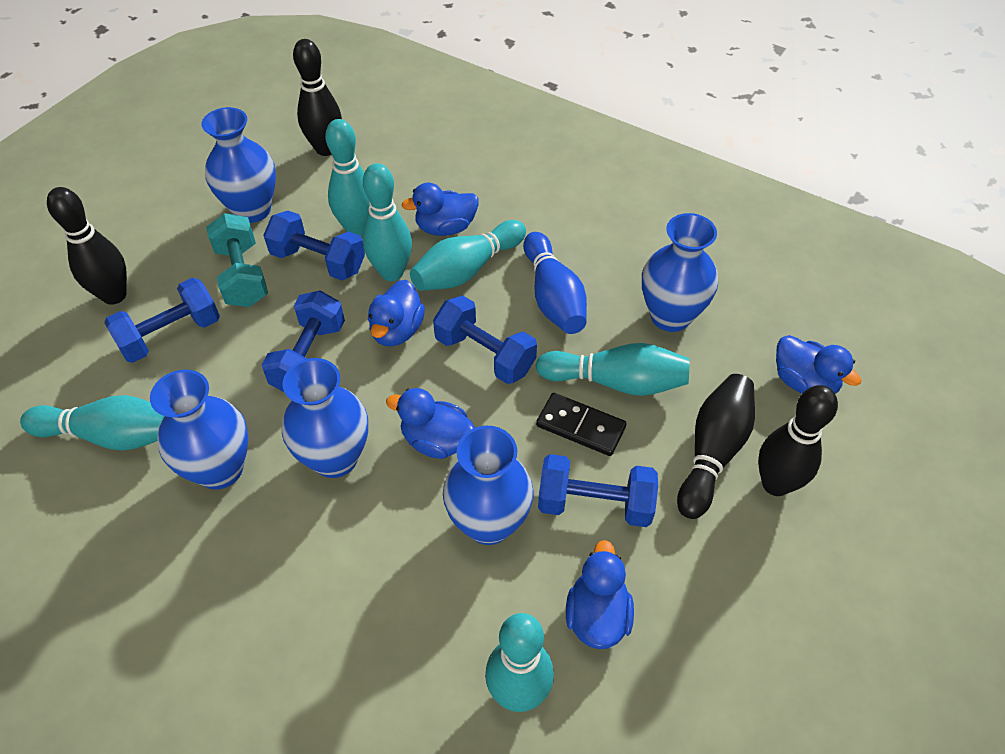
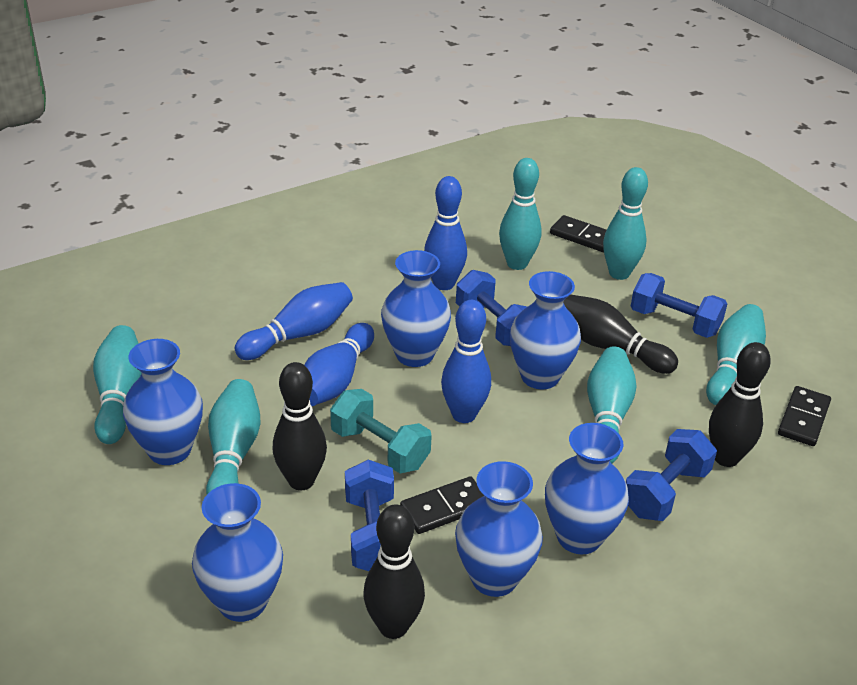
black domino: 1 -> 3
blue bowling pin: 1 -> 4
blue duck: 5 -> 0
blue dumbbell: 5 -> 4
blue vase: 5 -> 6

